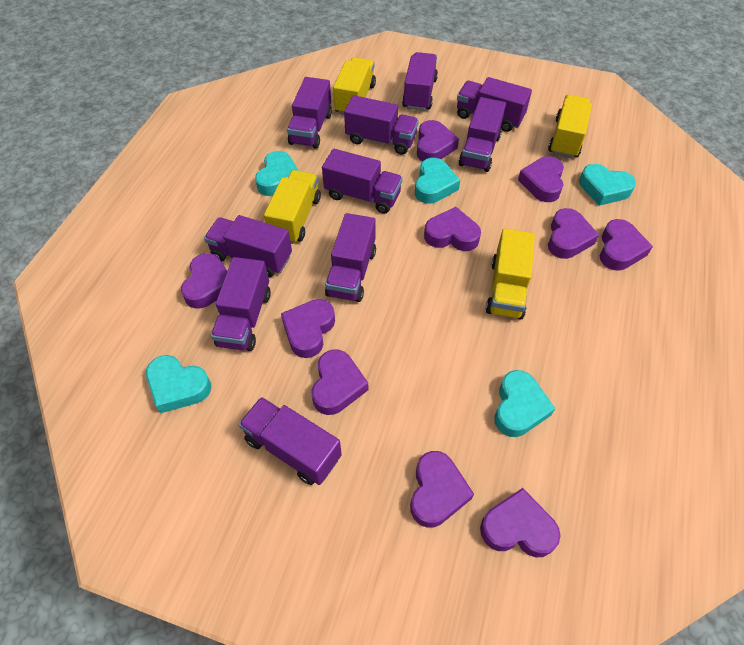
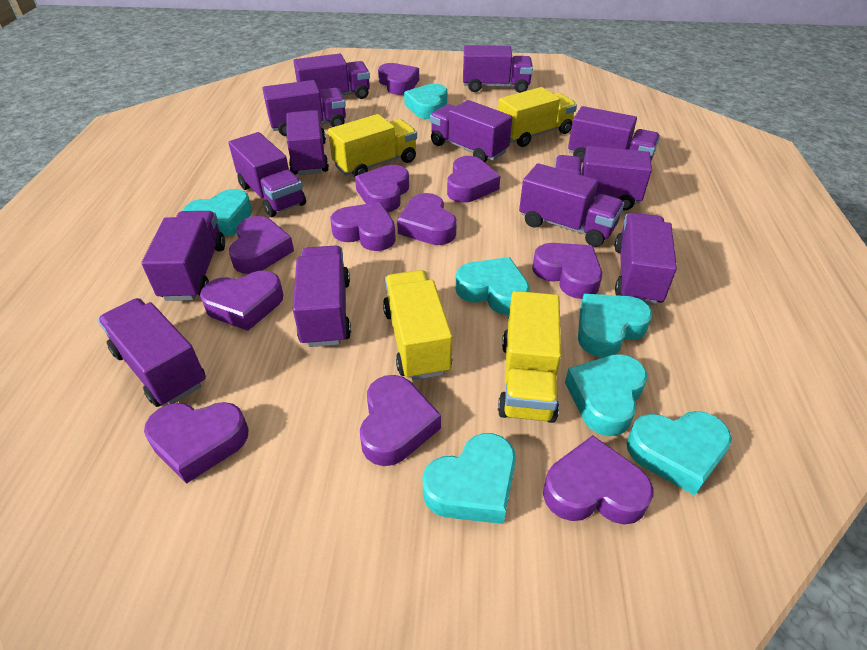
purple heart: 10 -> 11
purple truck: 10 -> 13
turquoise heart: 5 -> 7

